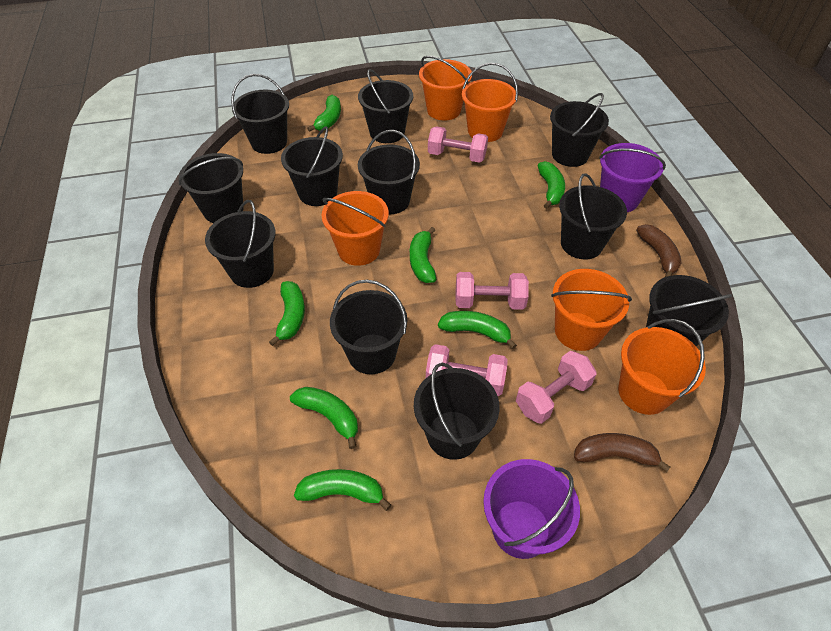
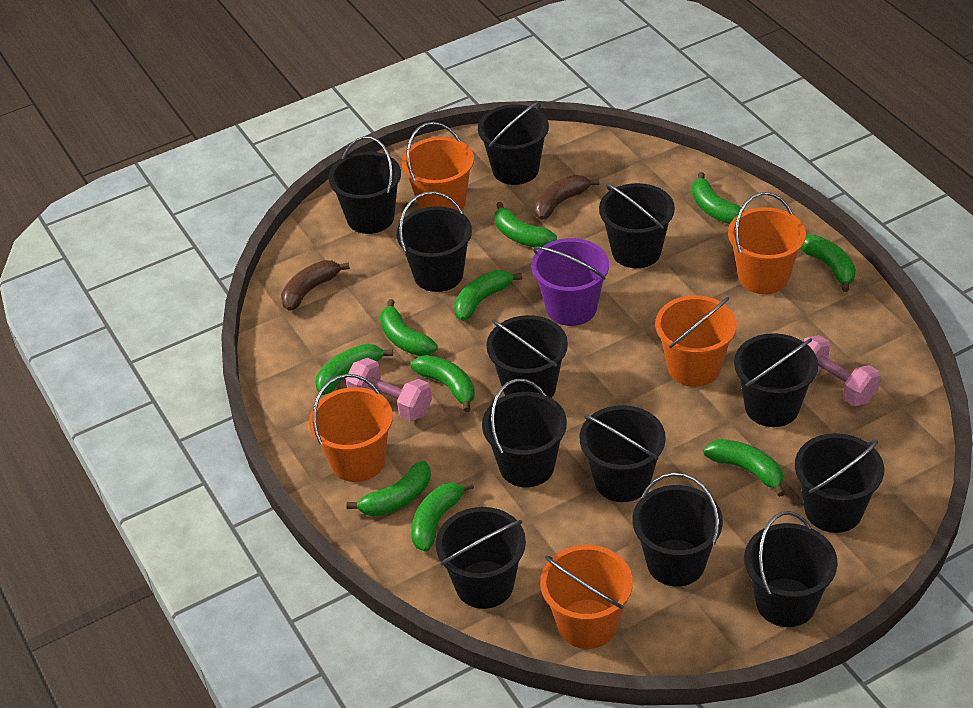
black bucket: 11 -> 12
green banana: 7 -> 10
pink dumbbell: 4 -> 2
purple bucket: 2 -> 1

